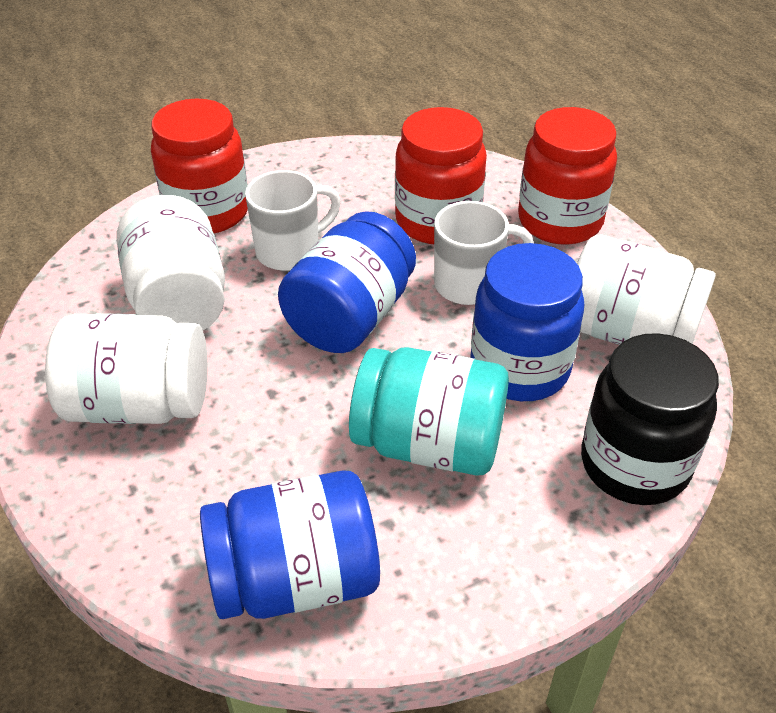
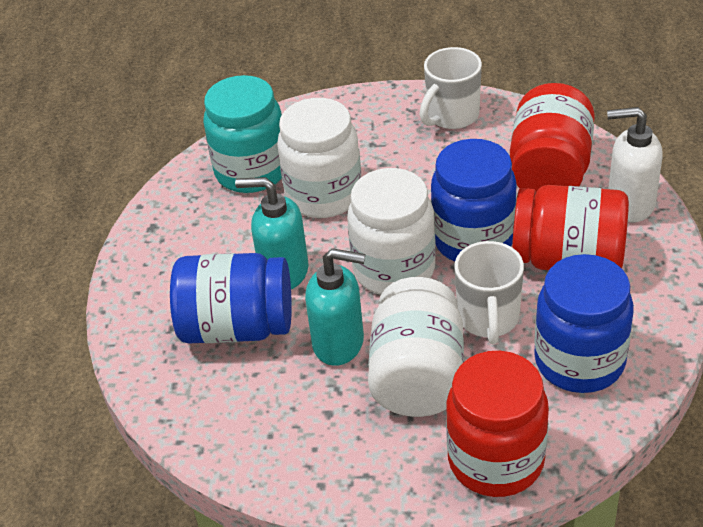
black jar: 1 -> 0
turquoise soap dispenser: 0 -> 2
white soap dispenser: 0 -> 1

